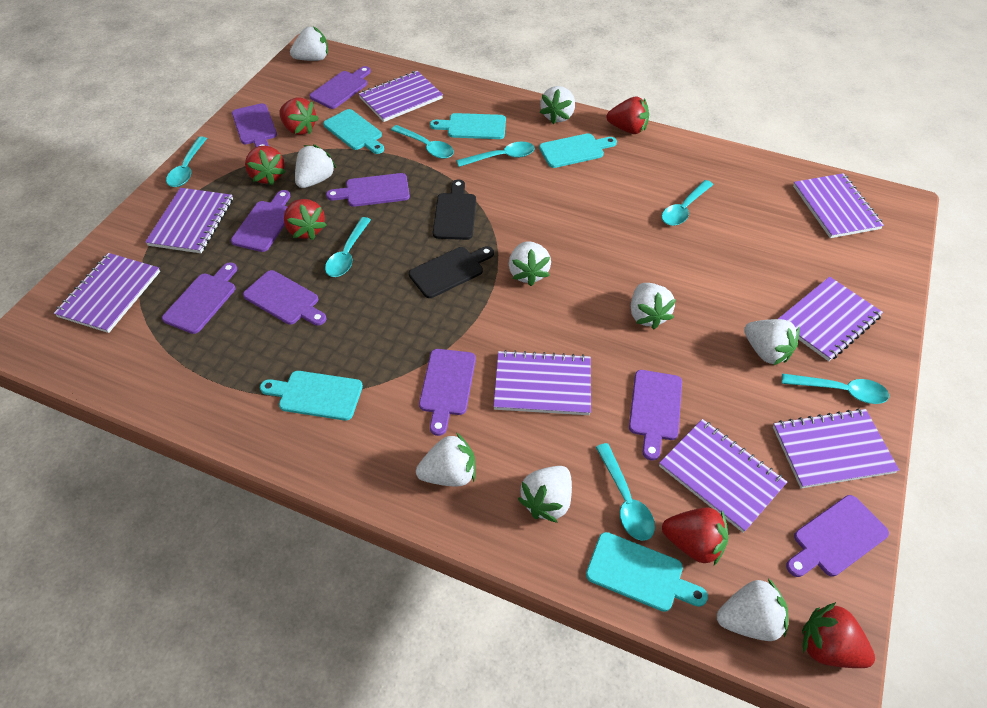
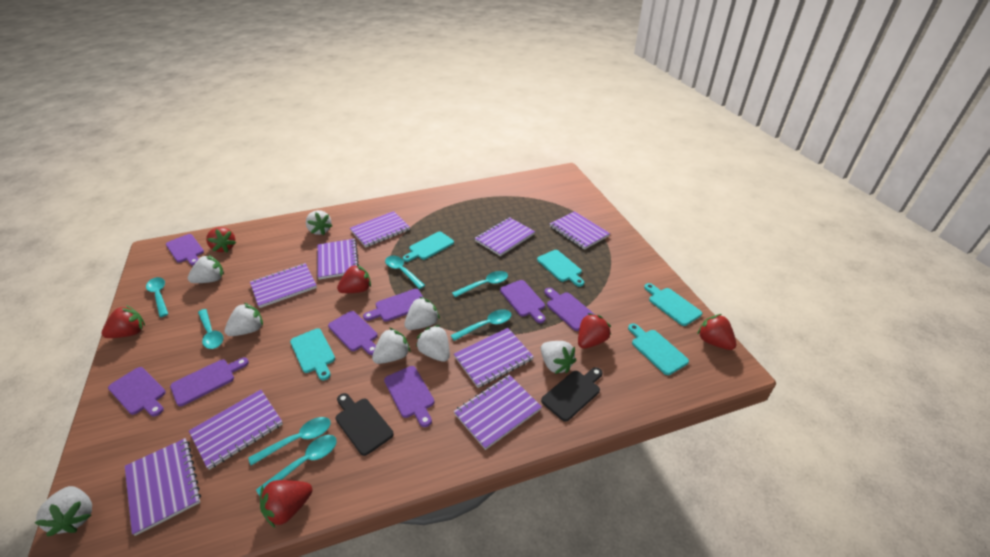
purple cutting board: 9 -> 8
purple notebook: 8 -> 9
white strawberry: 9 -> 8

